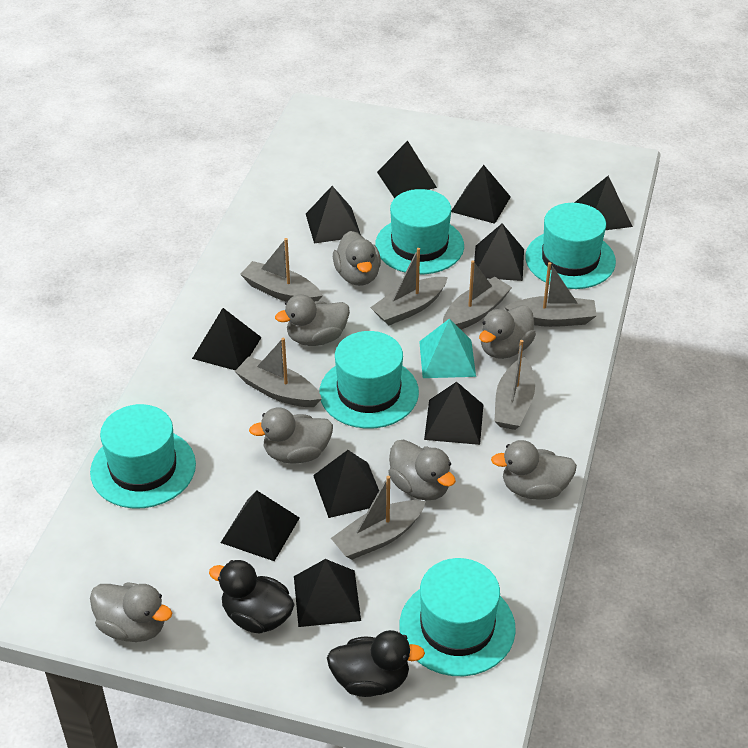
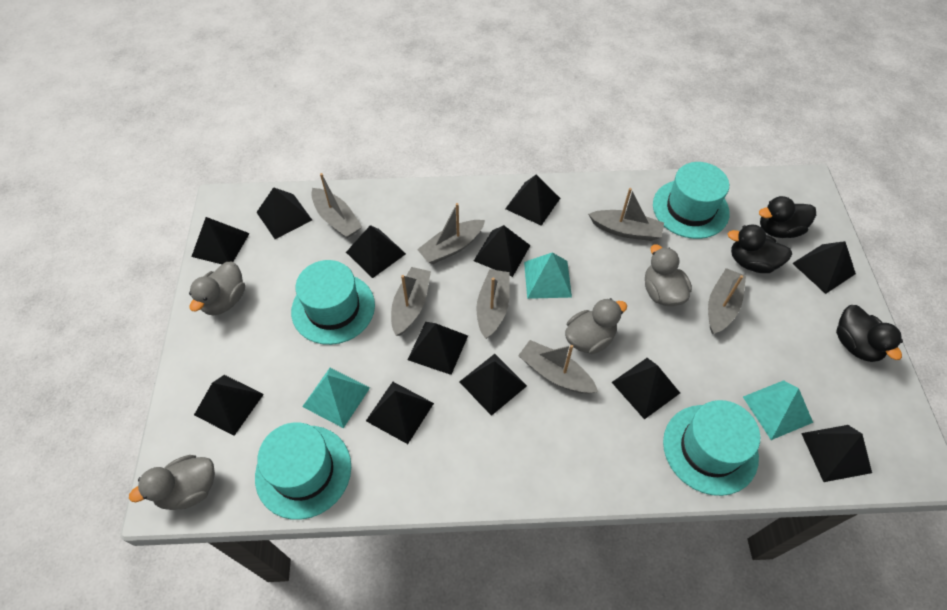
black duck: 2 -> 3
black pyramid: 10 -> 12
grey duck: 7 -> 4
turquoise hat: 5 -> 4
turquoise pyramid: 1 -> 3

